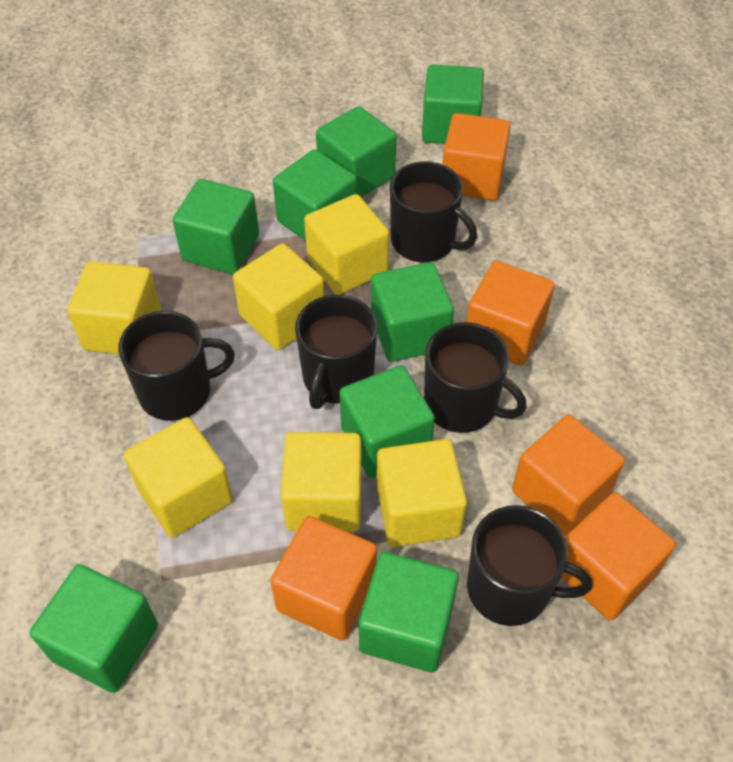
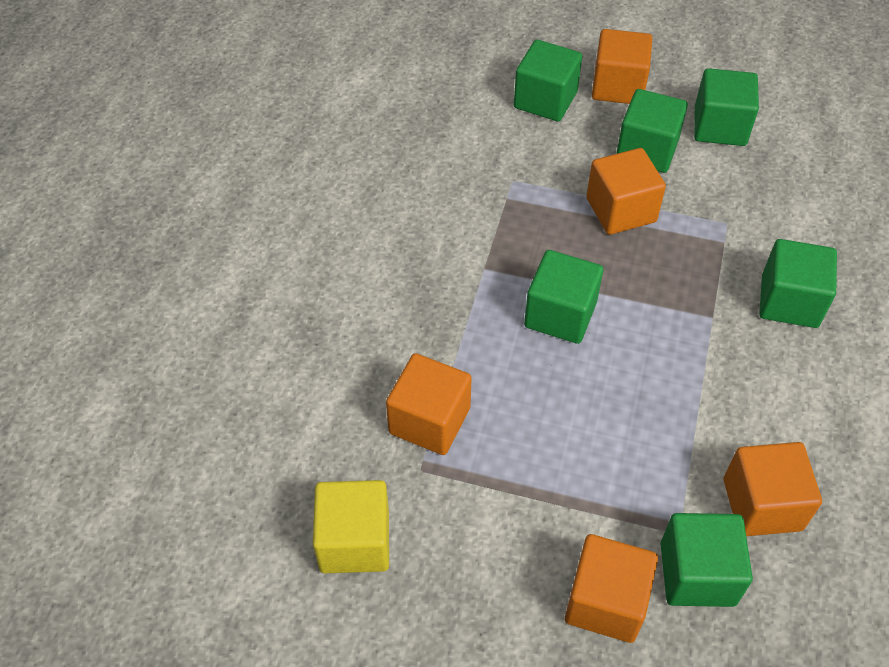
black mug: 5 -> 0
green cube: 8 -> 6
yellow cube: 6 -> 1

